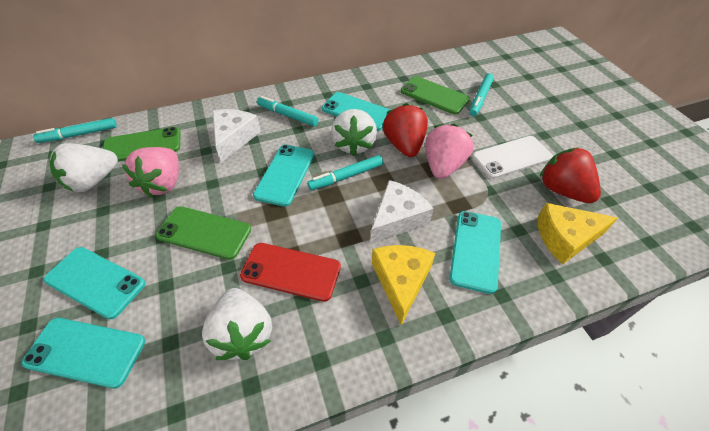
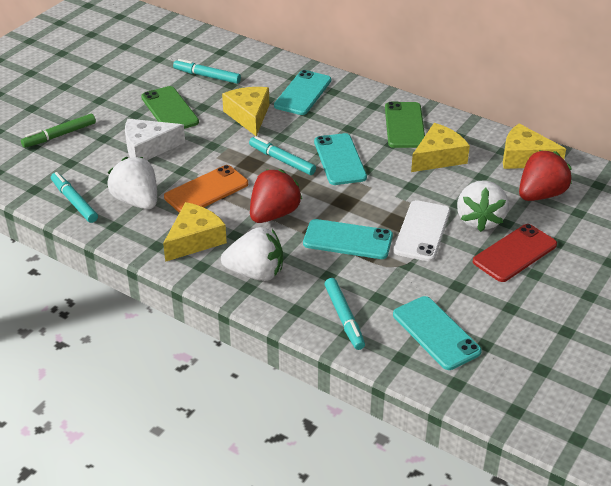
green marker: 0 -> 1
green phone: 3 -> 2
orange phone: 0 -> 1
pink strawberry: 2 -> 0
turquoise phone: 5 -> 4
white cheese: 2 -> 1
yellow cheese: 2 -> 4

